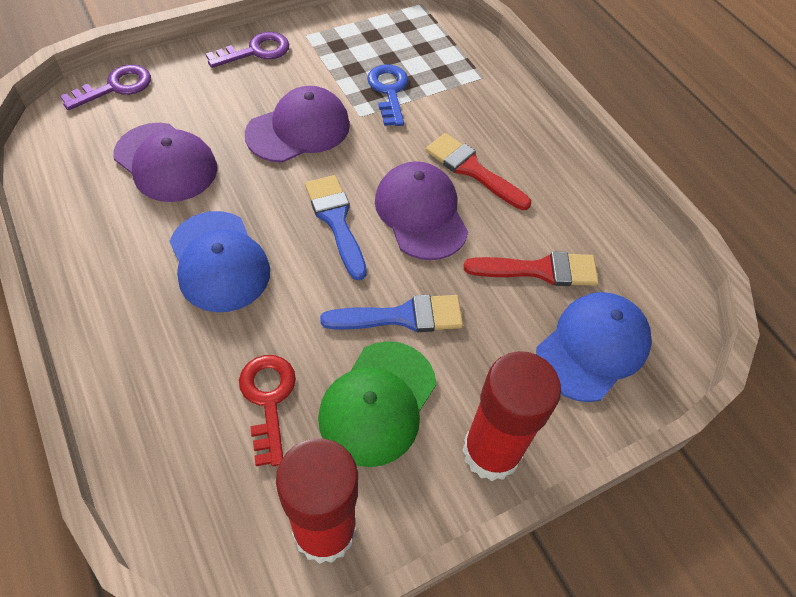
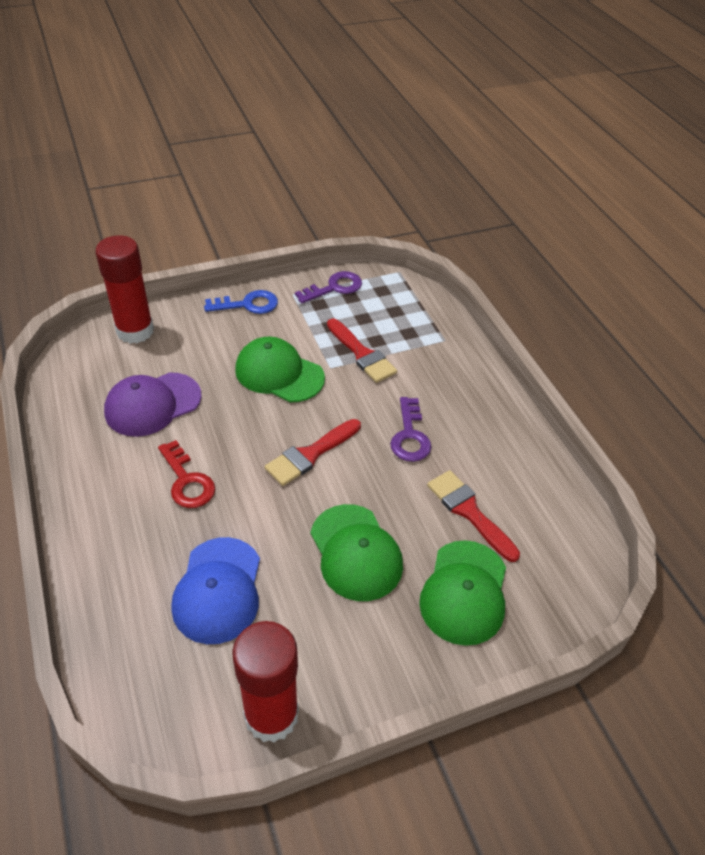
blue brush: 2 -> 0
blue cap: 2 -> 1
green cap: 1 -> 3
purple cap: 3 -> 1
red brush: 2 -> 3

